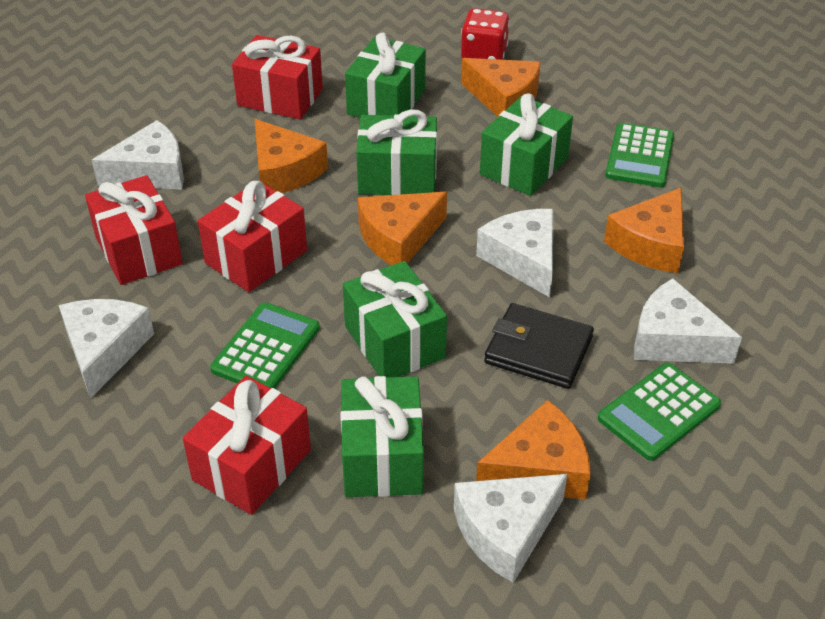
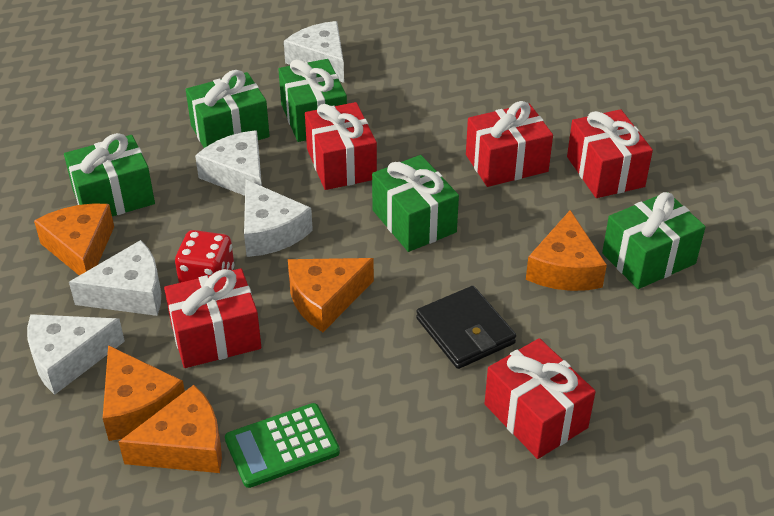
green calculator: 3 -> 1
red gift: 4 -> 5

